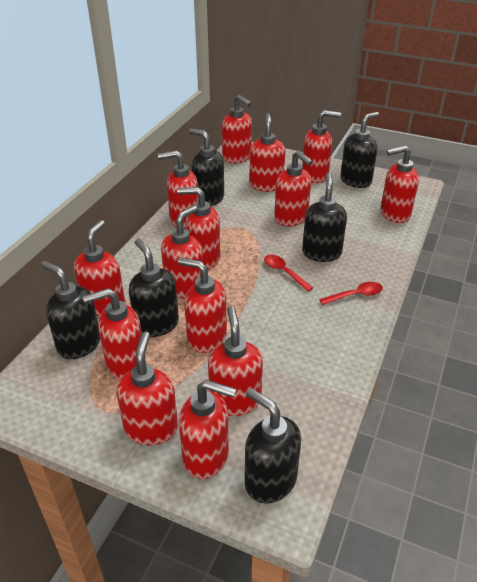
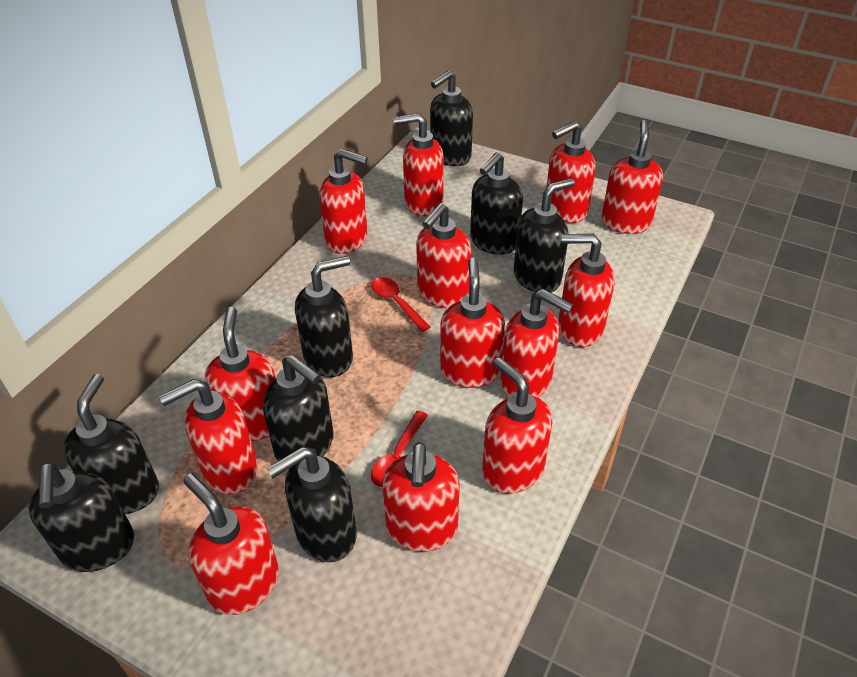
black soap dispenser: 6 -> 8
red soap dispenser: 14 -> 13

